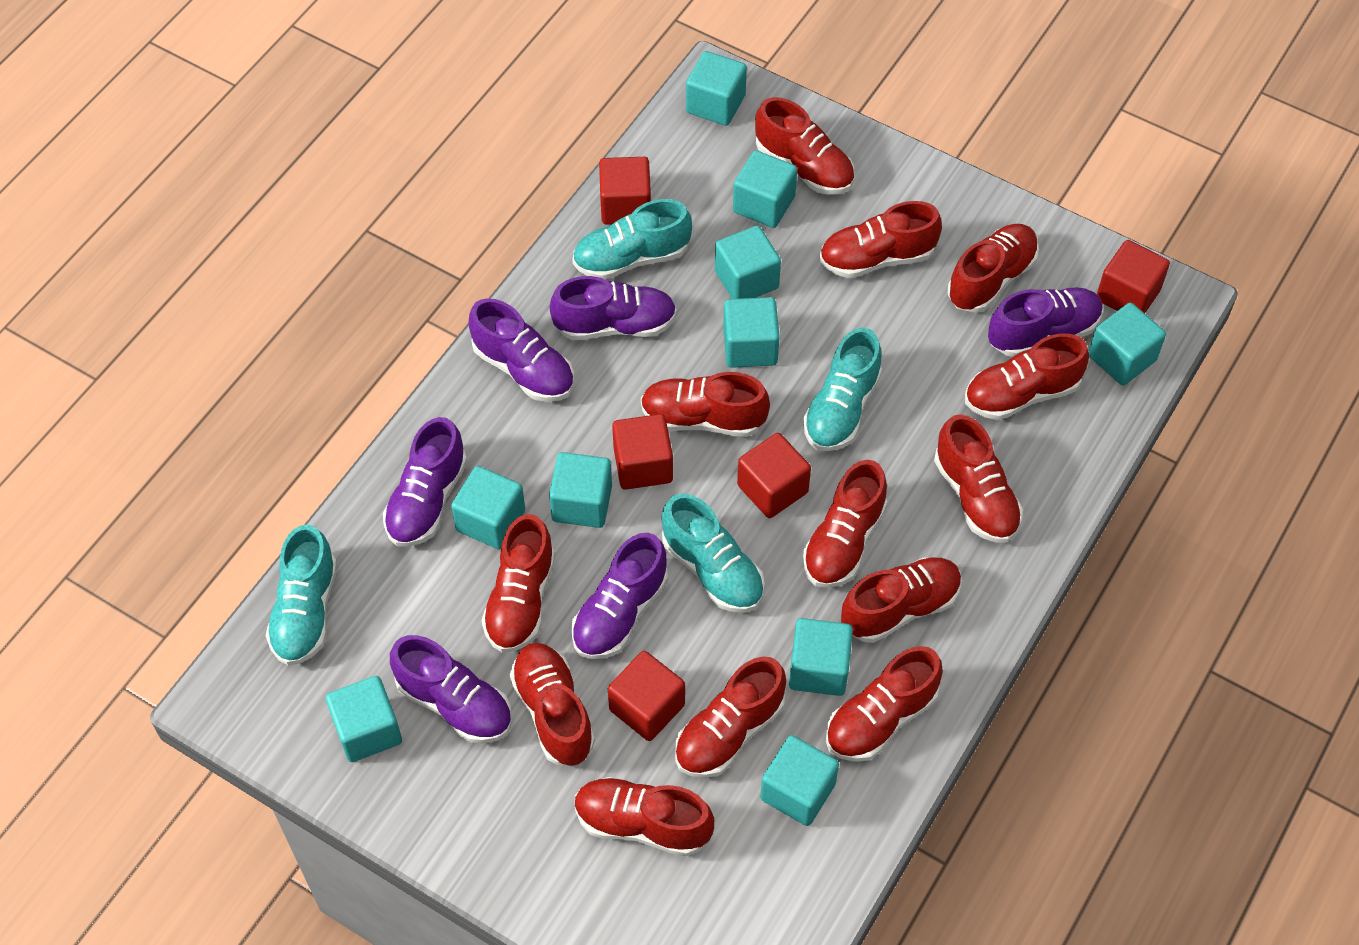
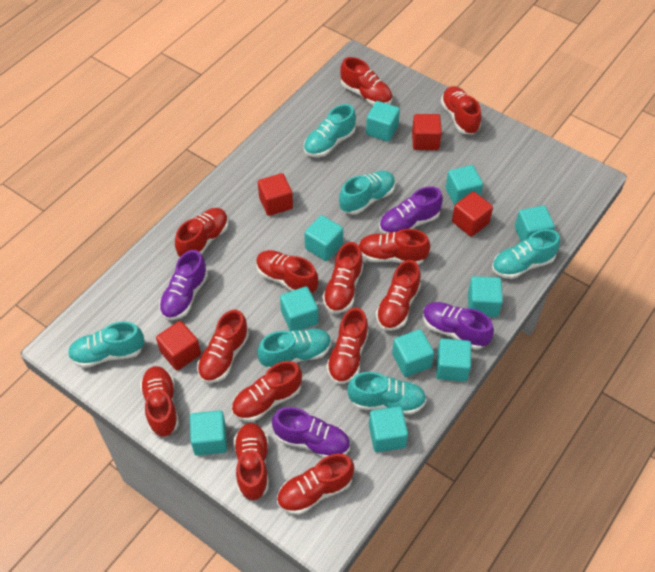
purple shoe: 6 -> 4
red cube: 5 -> 4
turquoise shoe: 4 -> 6

